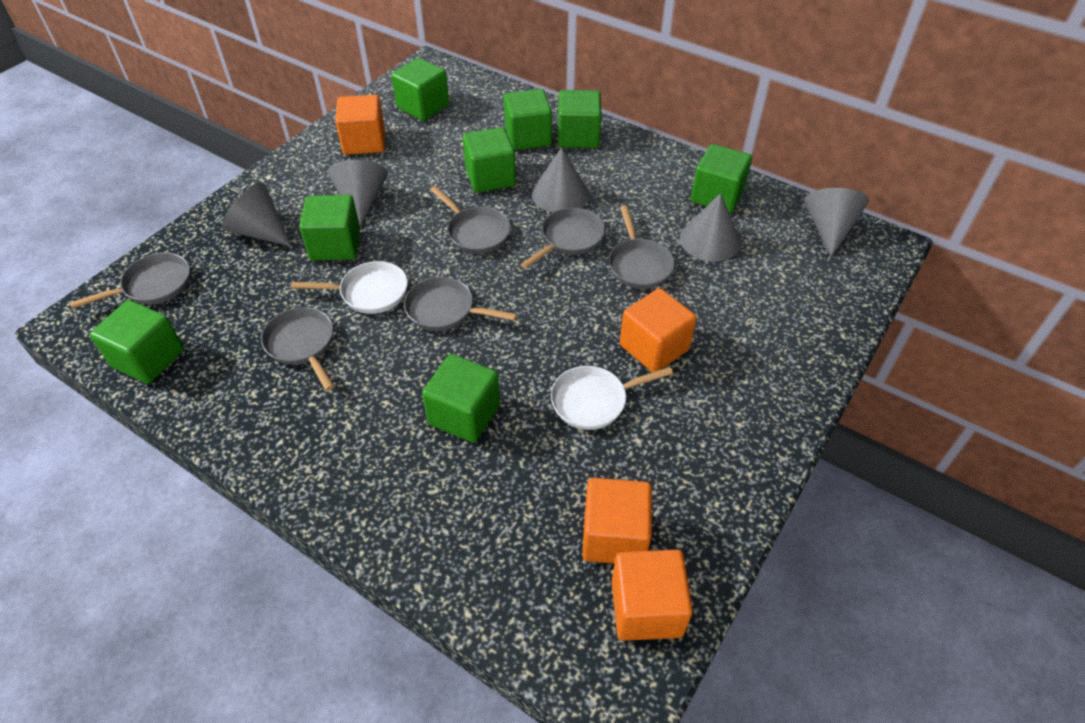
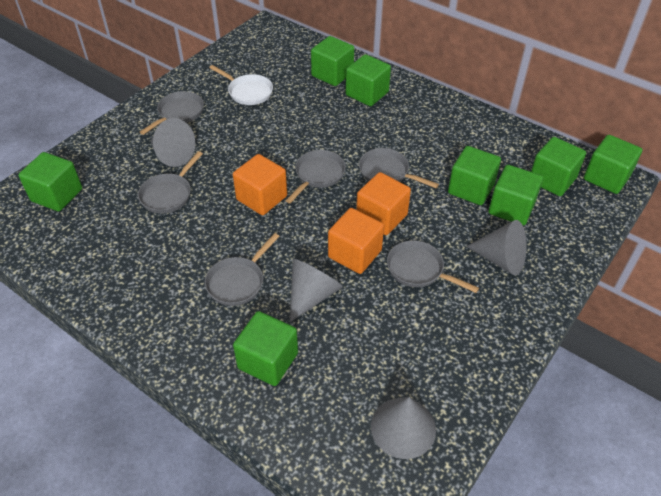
grey cone: 5 -> 4
orange cube: 4 -> 3
white pan: 2 -> 1

